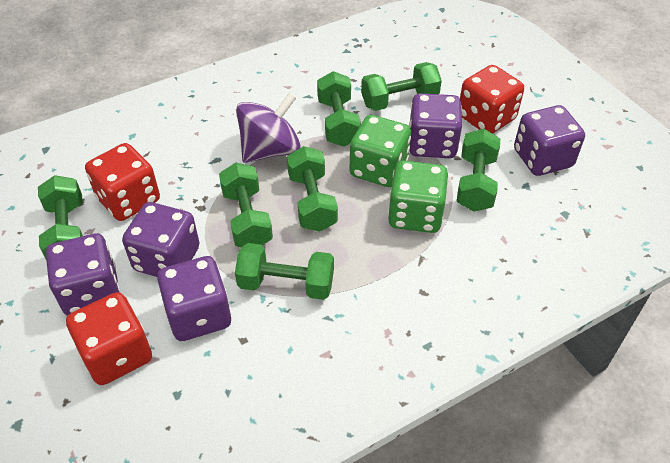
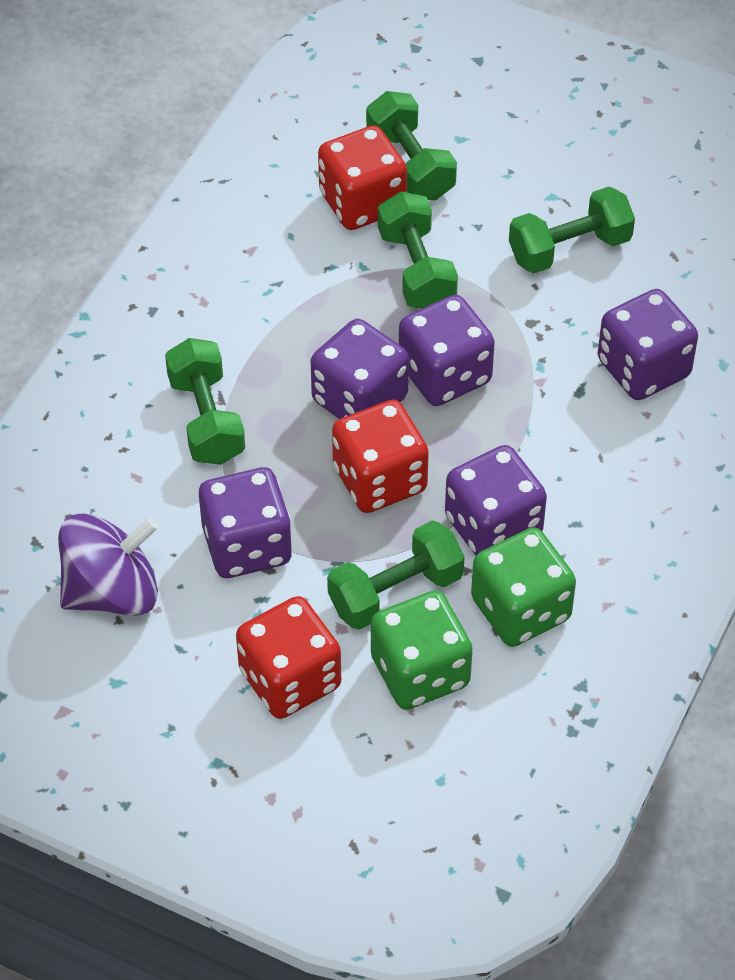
green dumbbell: 7 -> 5

